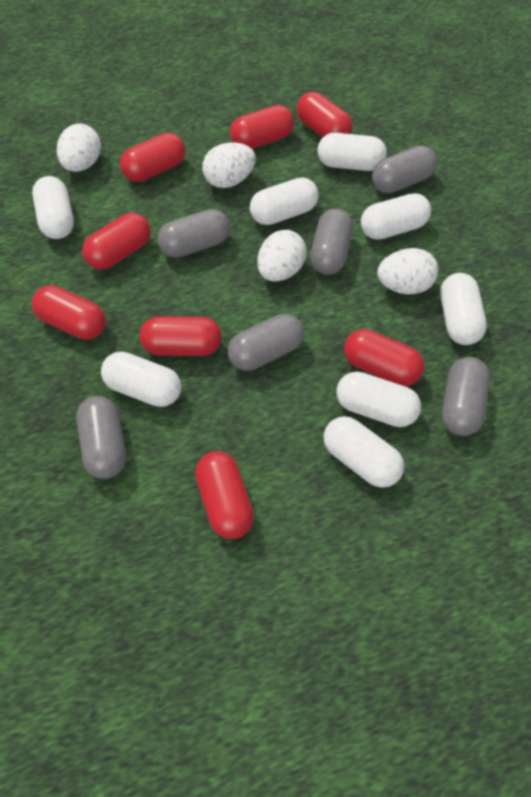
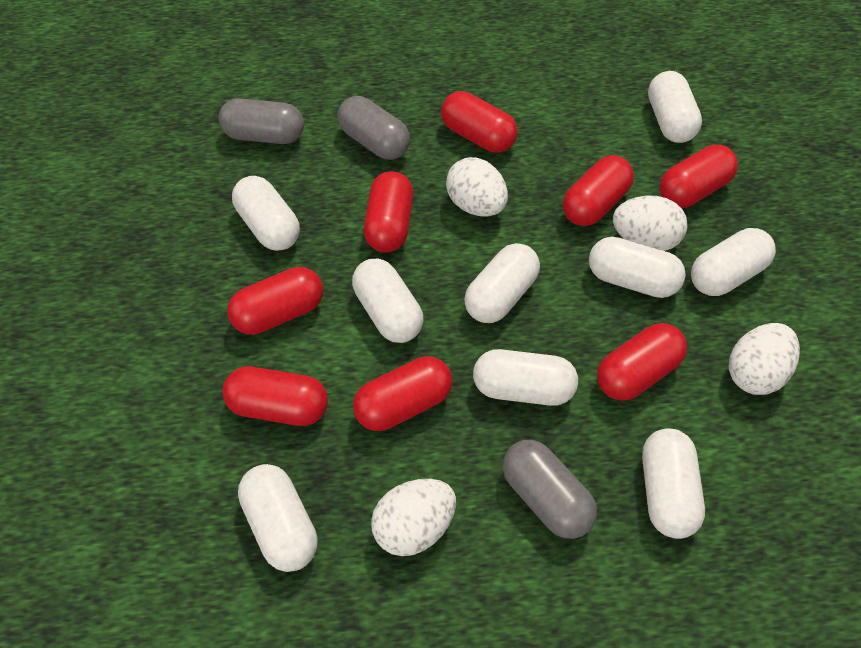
grey capsule: 6 -> 3
white capsule: 8 -> 9

